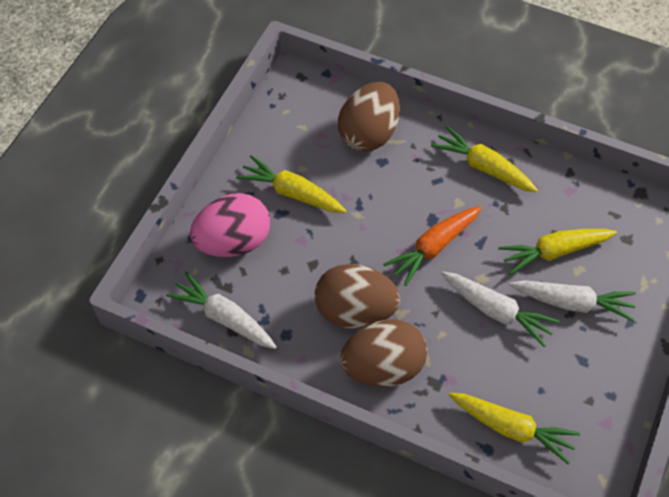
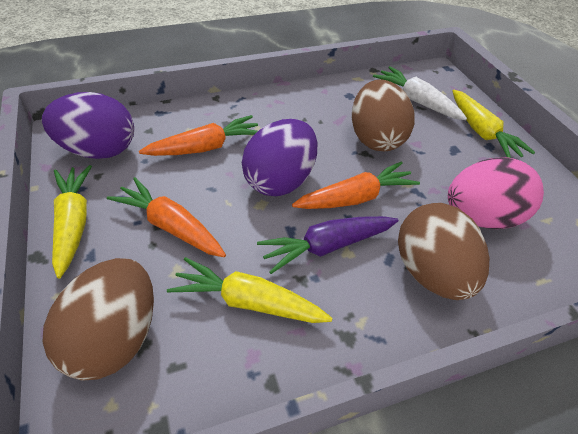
orange carrot: 1 -> 3
purple carrot: 0 -> 1
purple egg: 0 -> 2
white carrot: 3 -> 1
yellow carrot: 4 -> 3

